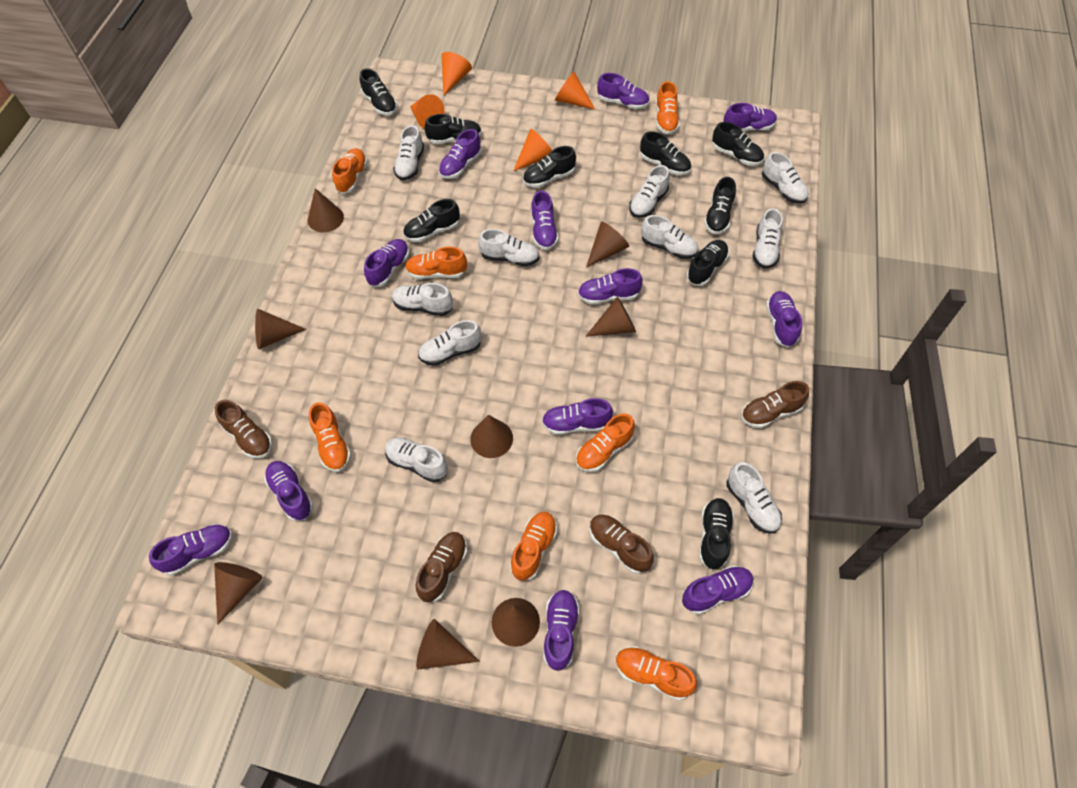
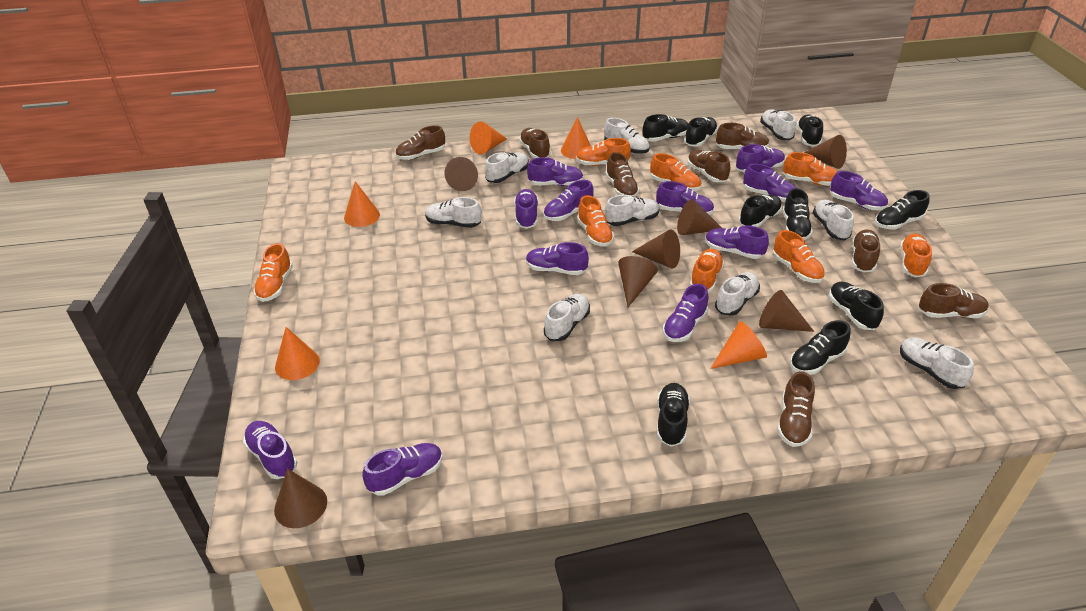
brown cone: 8 -> 7
brown shoe: 4 -> 8
orange cone: 4 -> 5
orange shoe: 7 -> 8
white shoe: 10 -> 9

